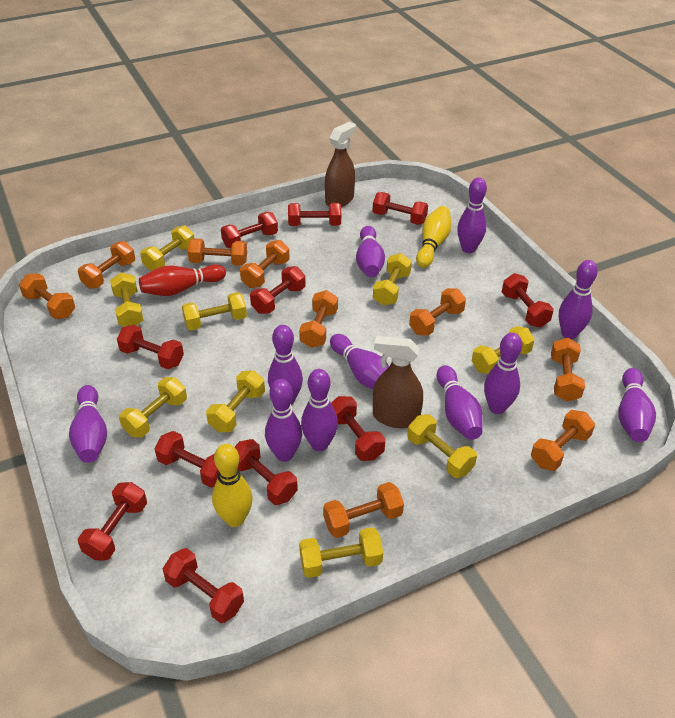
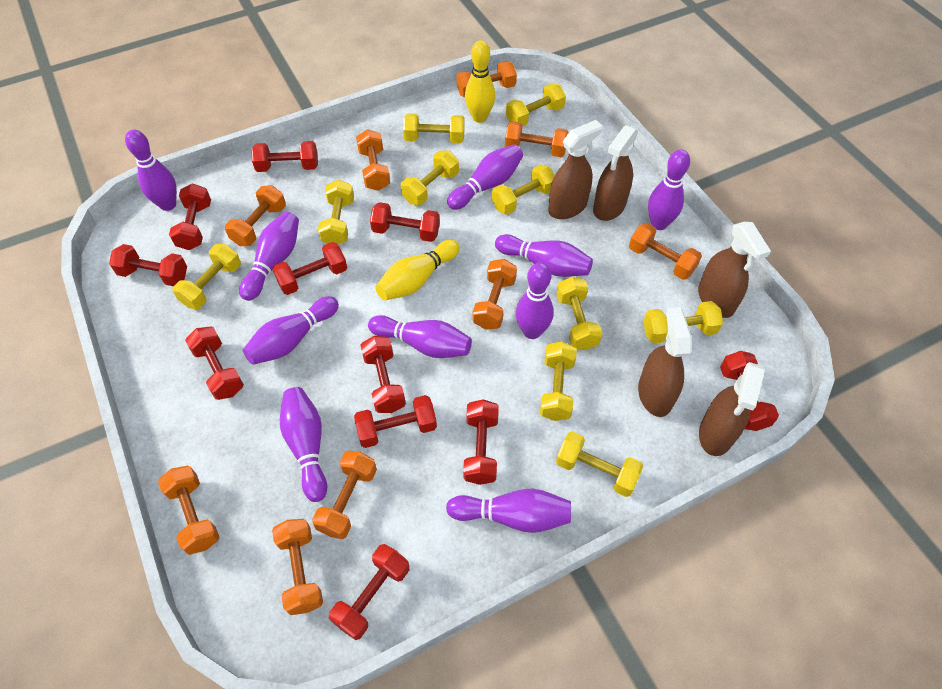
brown spray bottle: 2 -> 5
purple bowling pin: 11 -> 10
red bowling pin: 1 -> 0
yellow dumbbell: 9 -> 10

